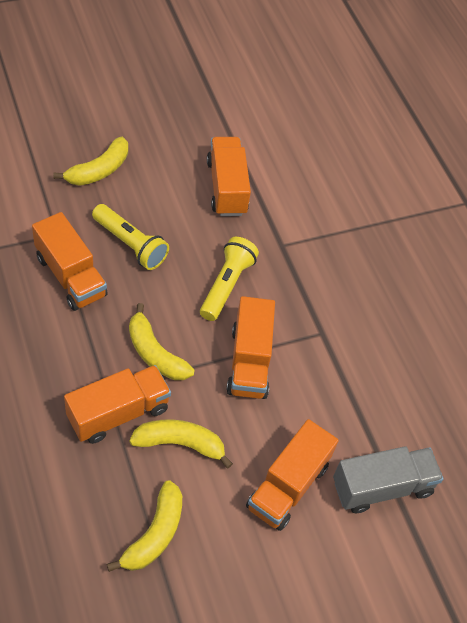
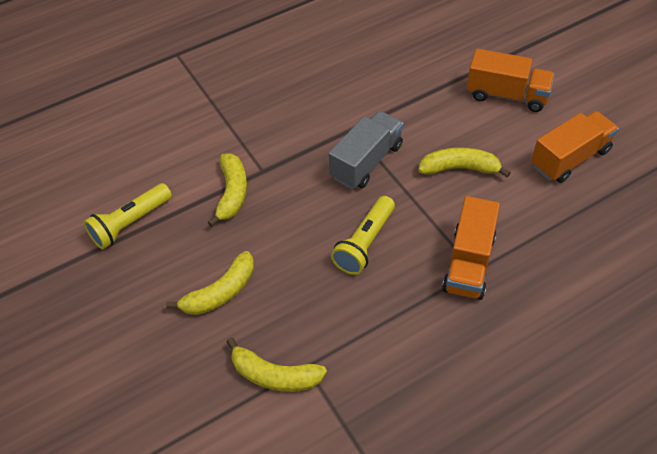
orange truck: 5 -> 3

